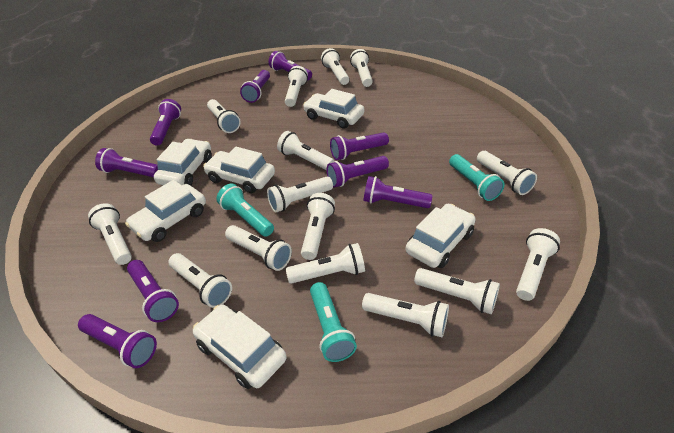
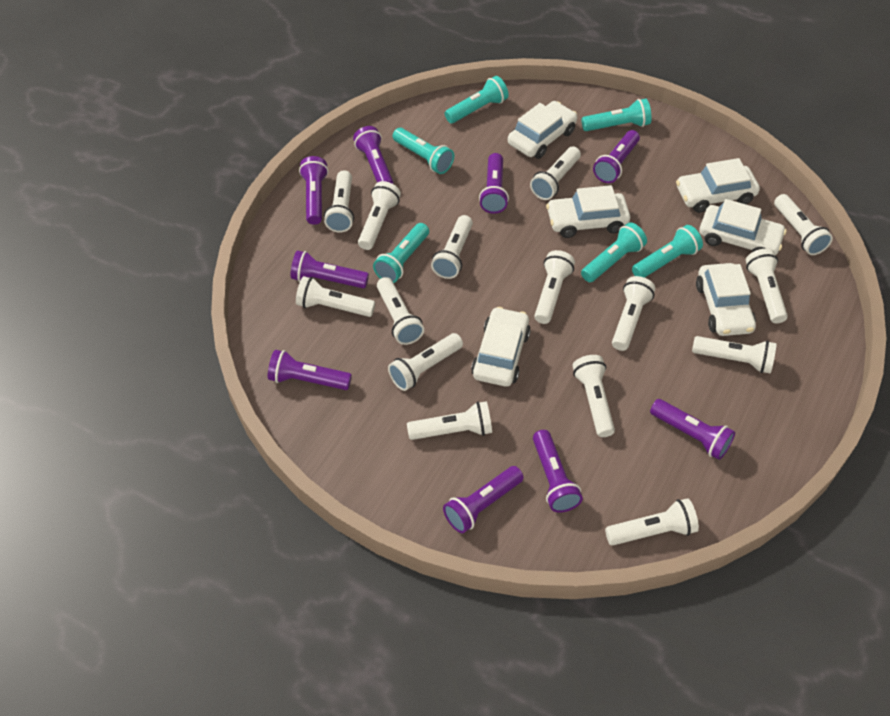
turquoise flashlight: 3 -> 6

